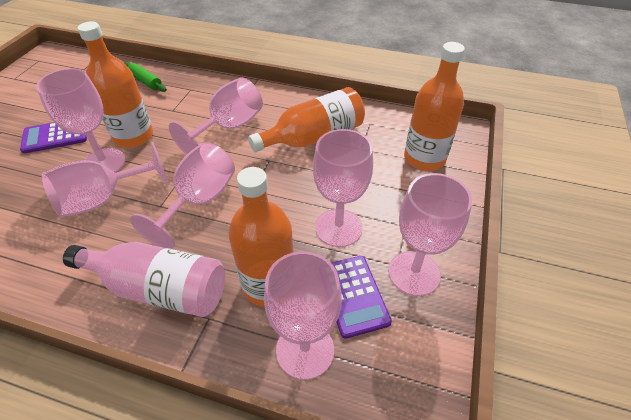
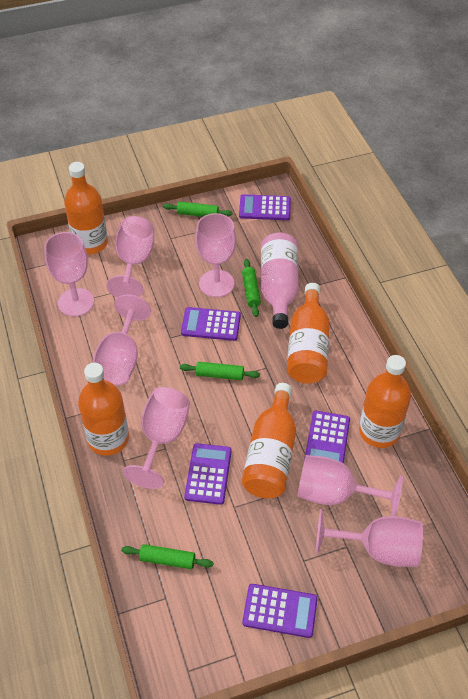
green rolling pin: 1 -> 4
orange bottle: 4 -> 5
purple calculator: 2 -> 5

